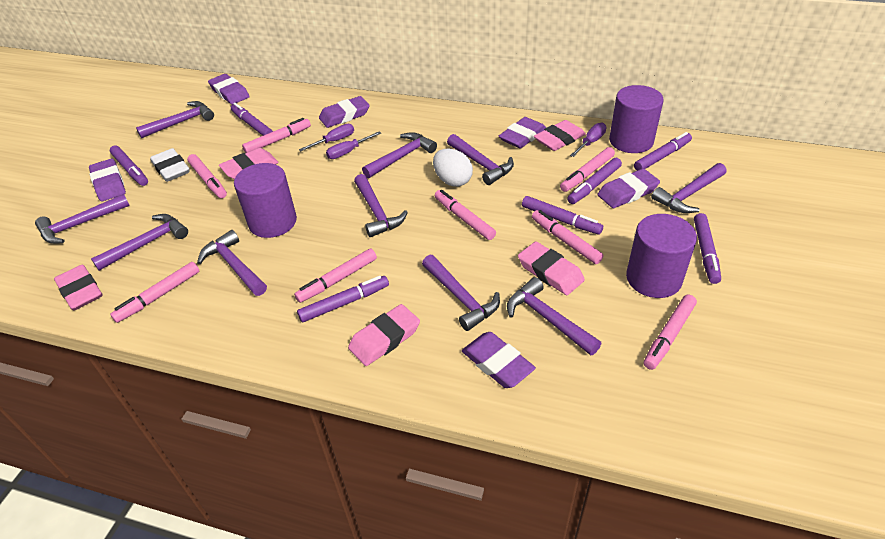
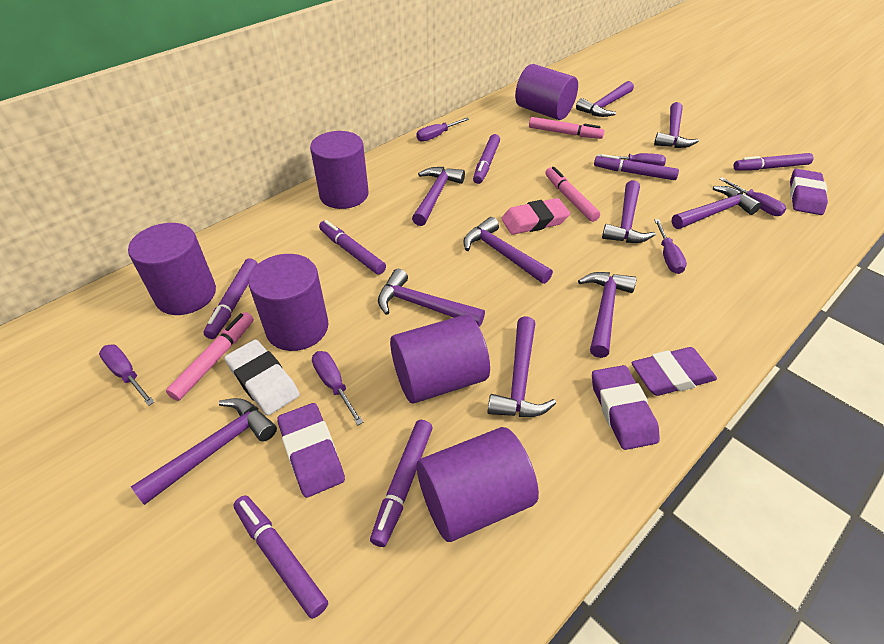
pink eraser: 5 -> 1
pink marker: 8 -> 3
purple cylinder: 3 -> 6
purple eraser: 6 -> 4
purple screwdriver: 3 -> 6
white egg: 1 -> 0

